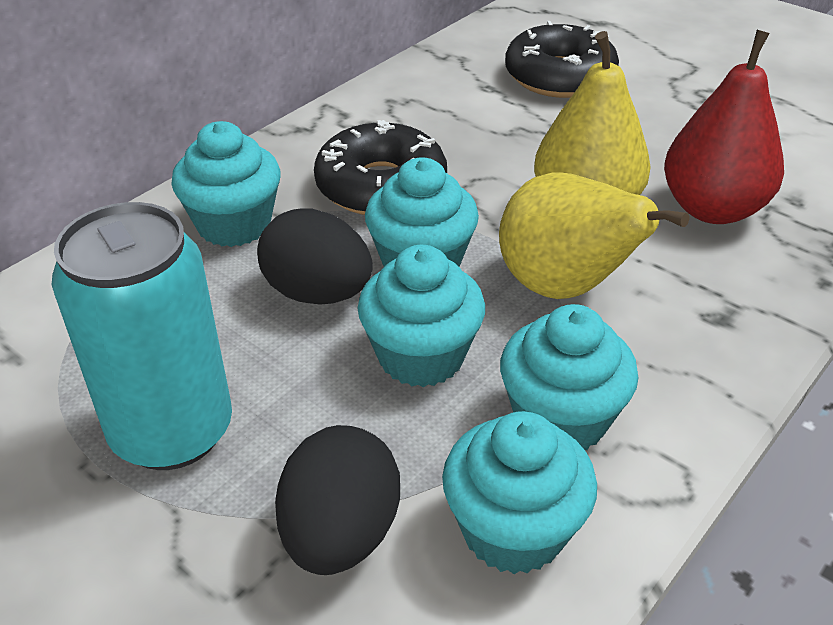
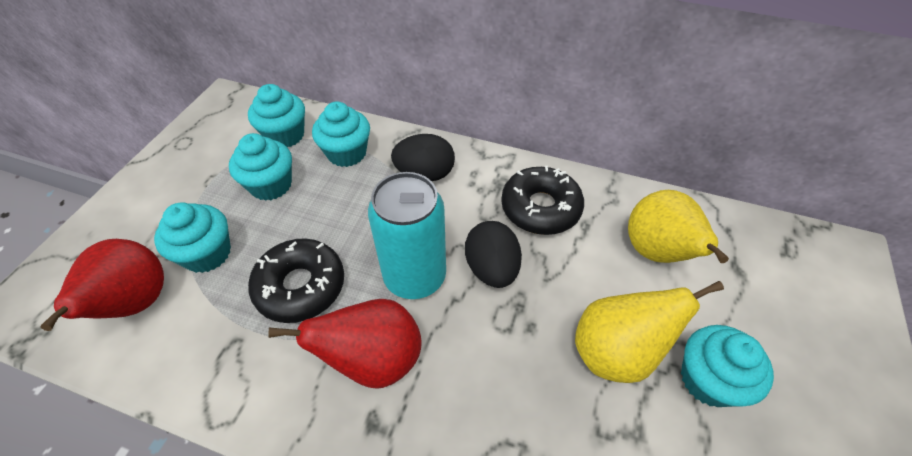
red pear: 1 -> 2

